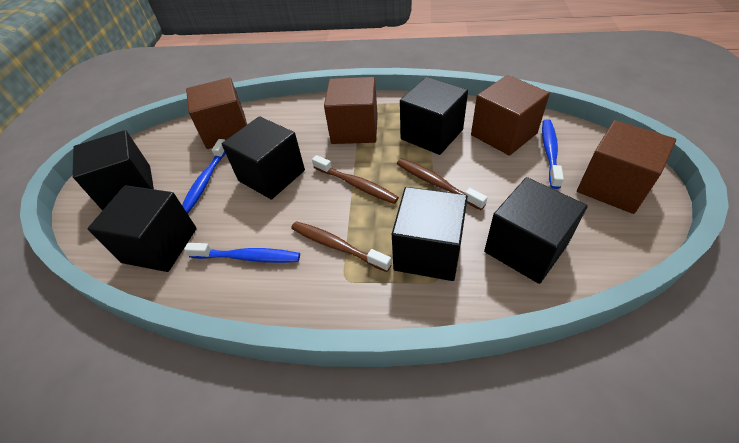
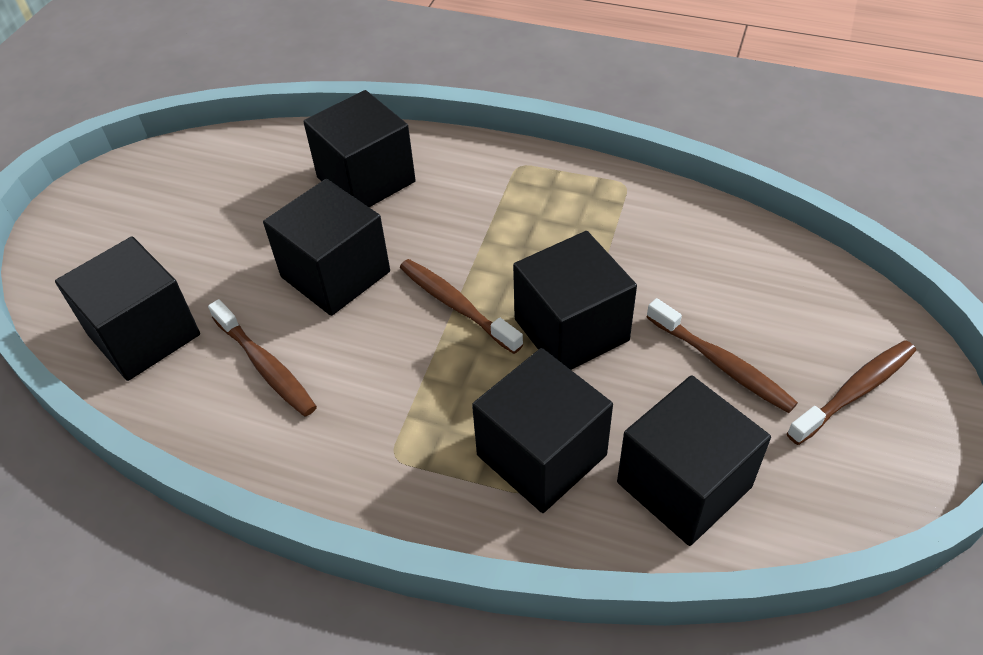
blue toothbrush: 3 -> 0
brown cube: 4 -> 0
brown toothbrush: 3 -> 4

